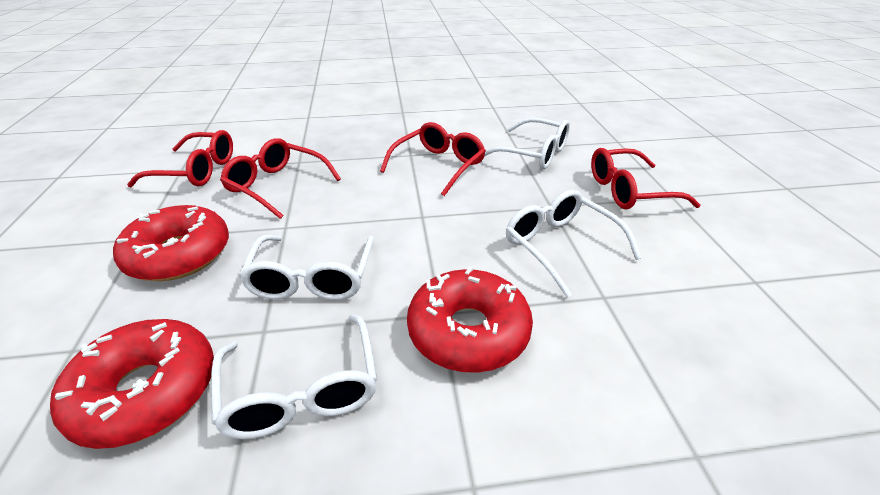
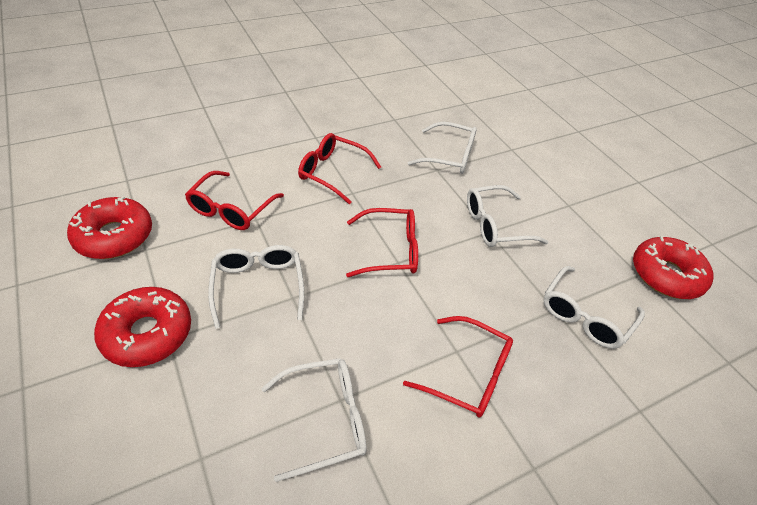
white glasses: 4 -> 5

